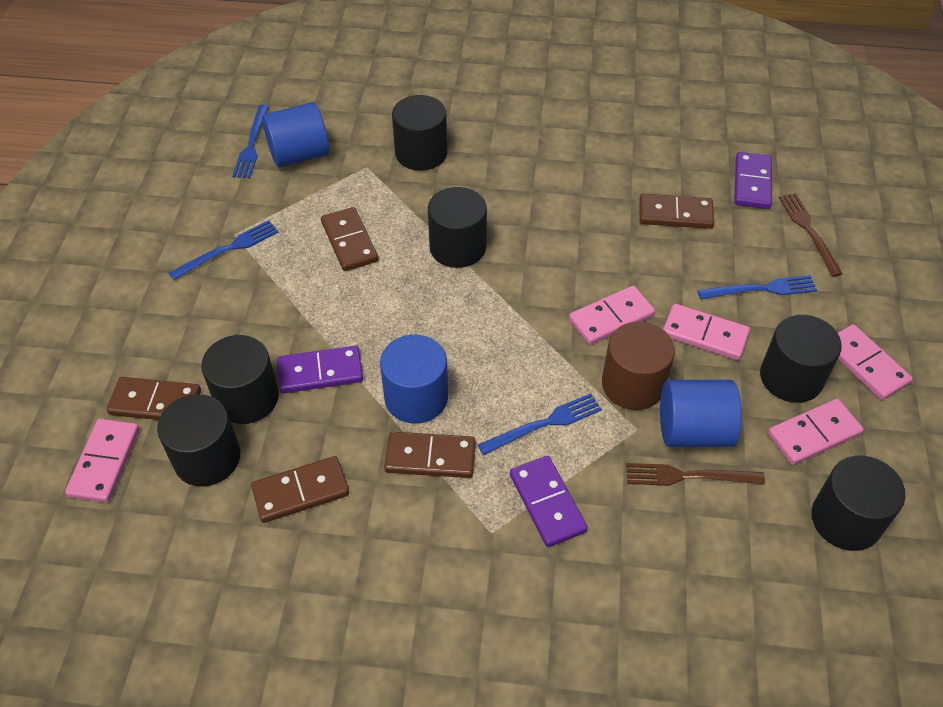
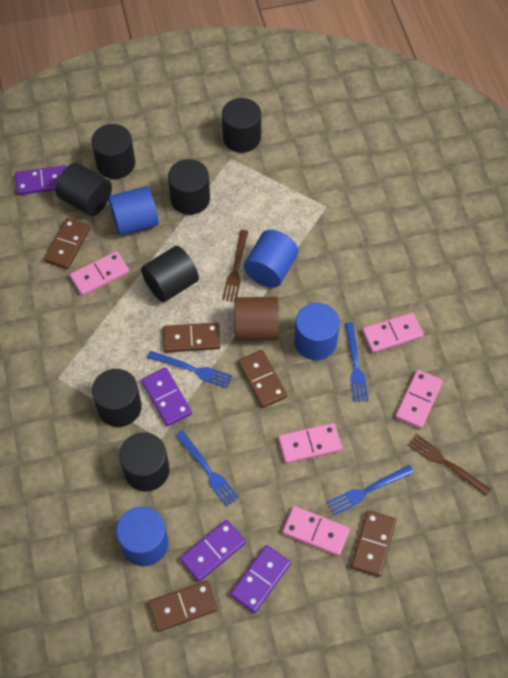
black cylinder: 6 -> 7
blue cylinder: 3 -> 4
purple domino: 3 -> 4

